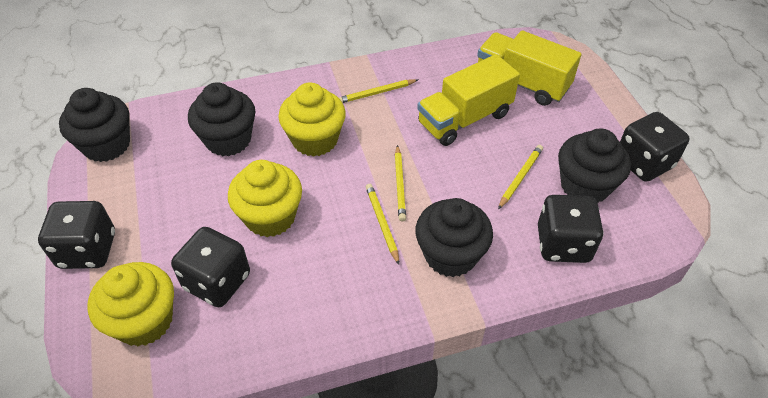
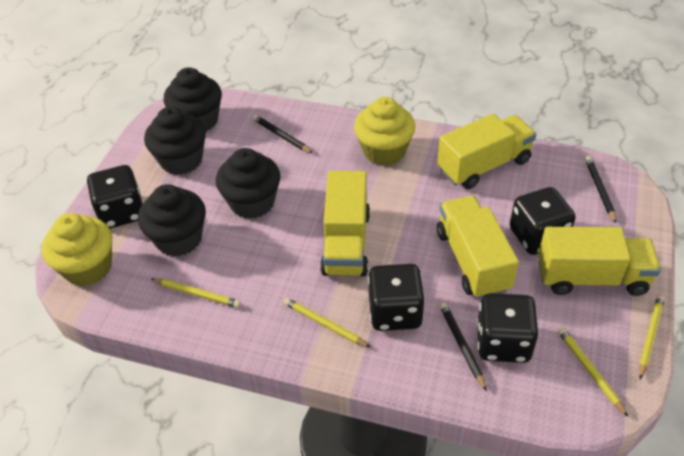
black pencil: 0 -> 3
yellow cupcake: 3 -> 2
yellow truck: 2 -> 4

